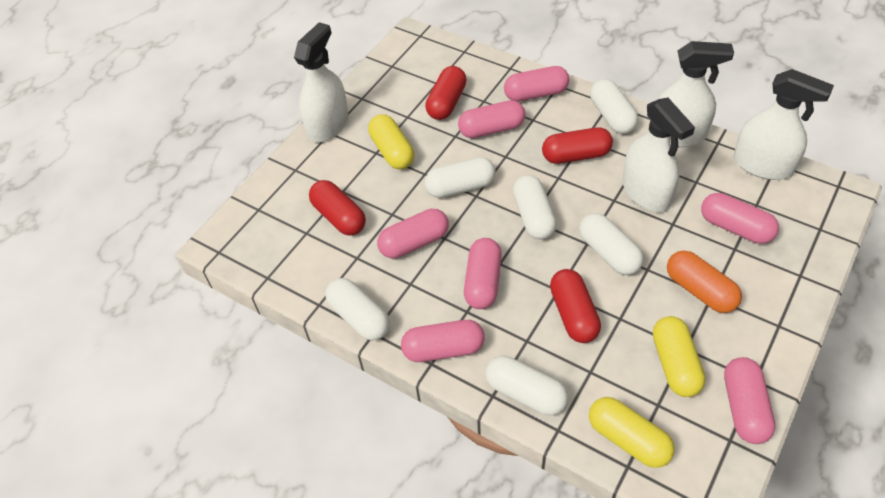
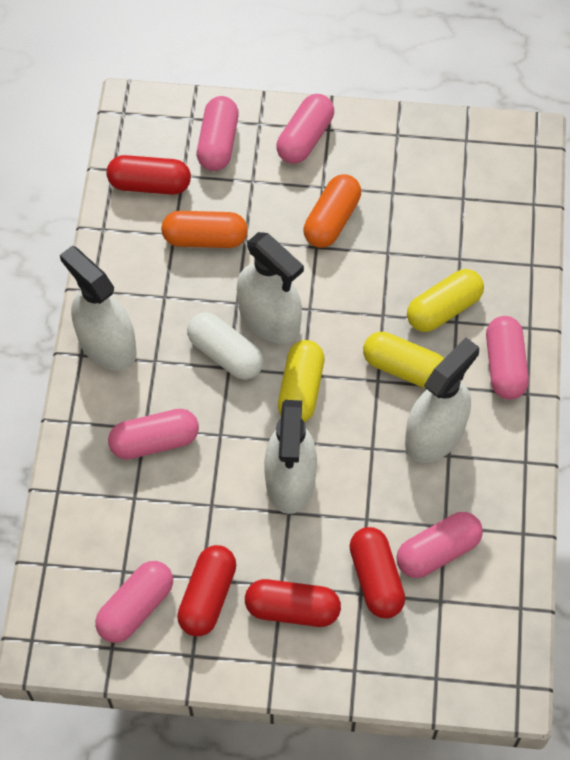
orange capsule: 1 -> 2
pink capsule: 7 -> 6
white capsule: 6 -> 1

